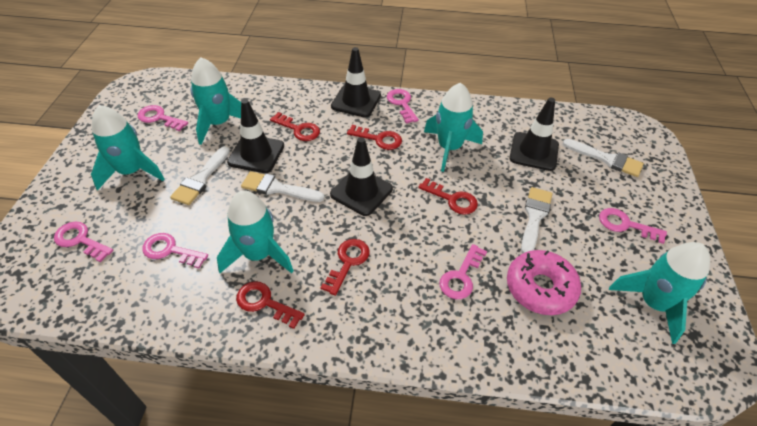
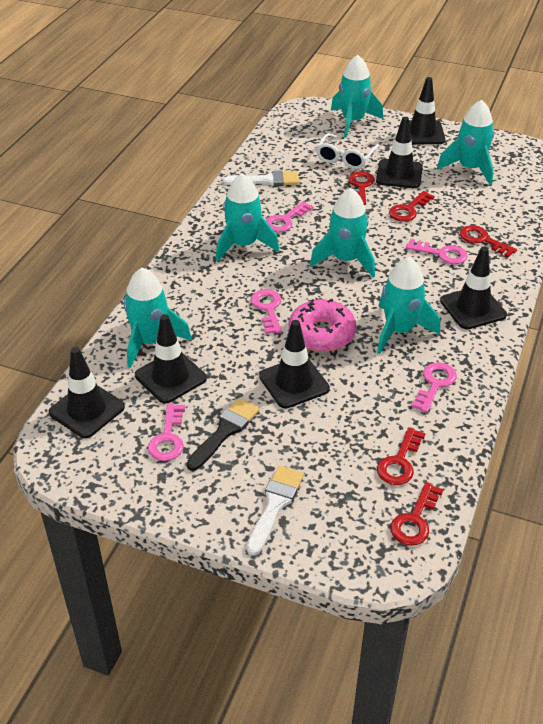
black brush: 0 -> 1
black traffic cone: 4 -> 6
pink key: 6 -> 5
turquoise rocket: 5 -> 6
white brush: 4 -> 2
white glasses: 0 -> 1

